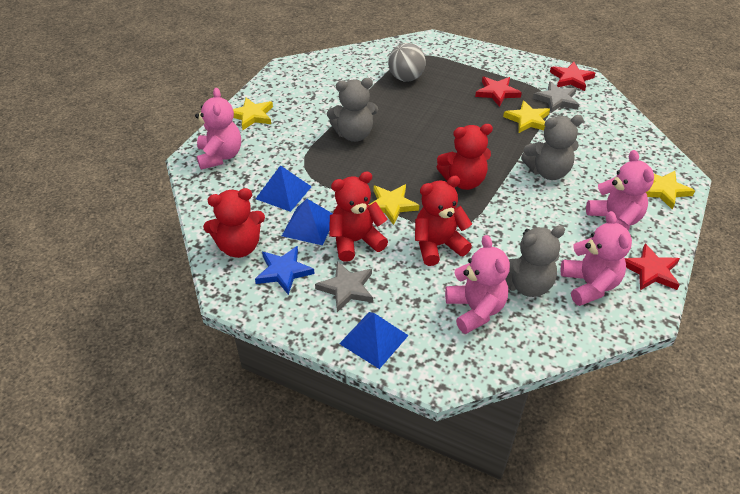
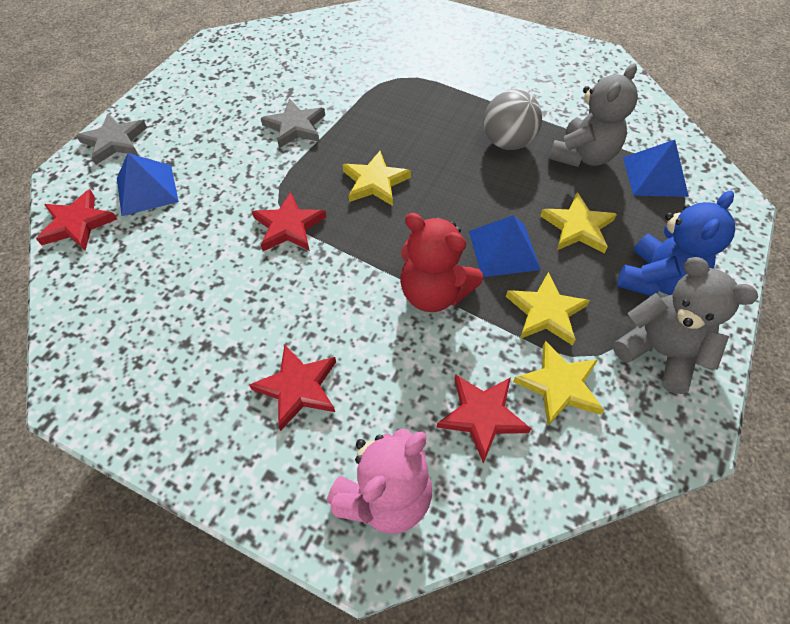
blue star: 1 -> 0
blue teddy bear: 0 -> 1
grey teddy bear: 3 -> 2
pink teddy bear: 4 -> 1
red star: 3 -> 4
red teddy bear: 4 -> 1

